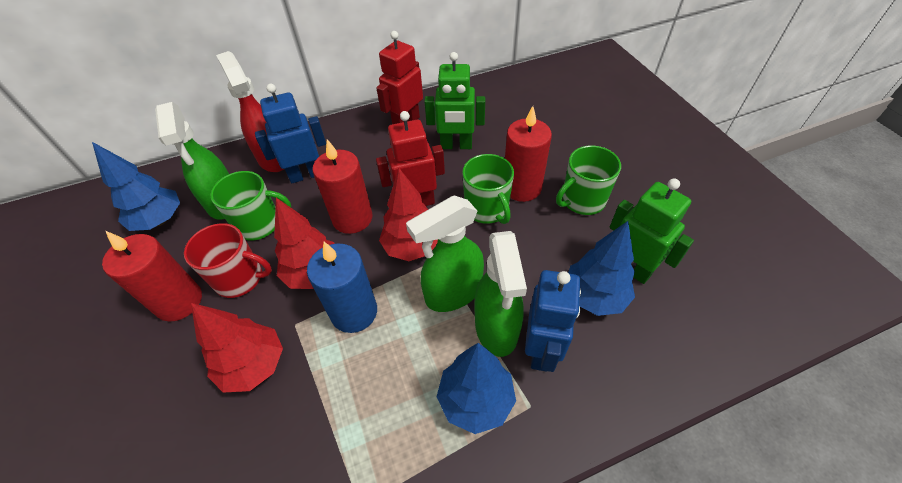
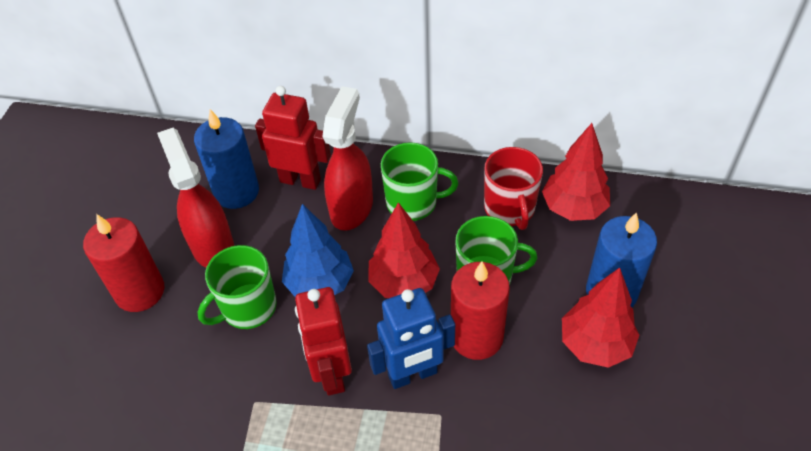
blue candle: 1 -> 2
blue robot: 2 -> 1
blue tree: 3 -> 1
green robot: 2 -> 0
green spray bottle: 3 -> 0
red candle: 3 -> 2
red spray bottle: 1 -> 2

